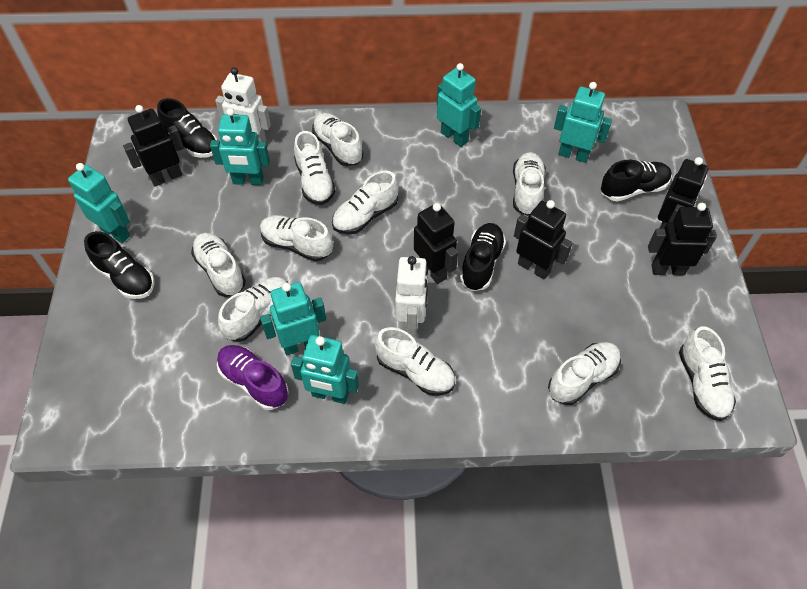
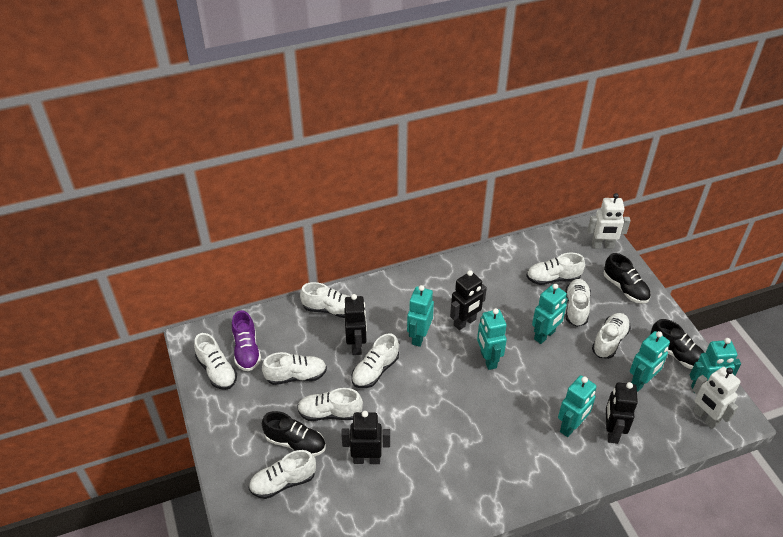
black robot: 5 -> 4
black shoe: 4 -> 3
white shoe: 10 -> 9

